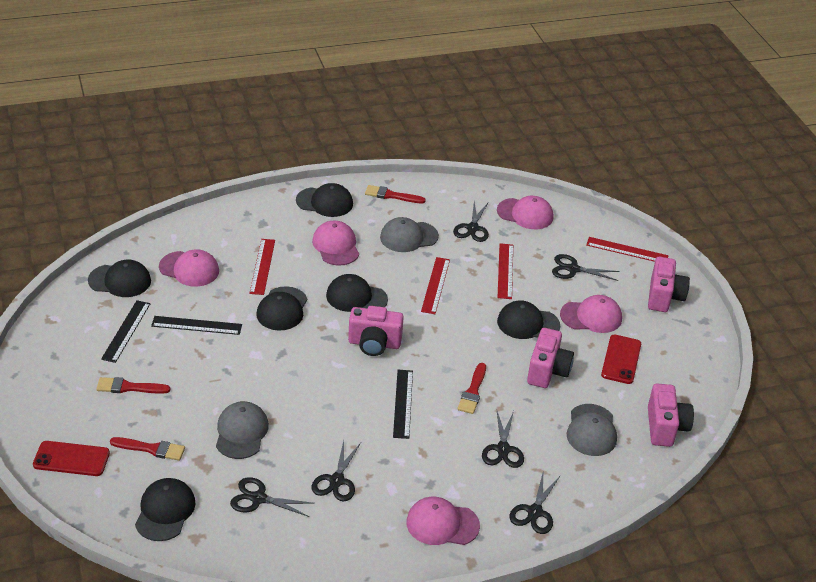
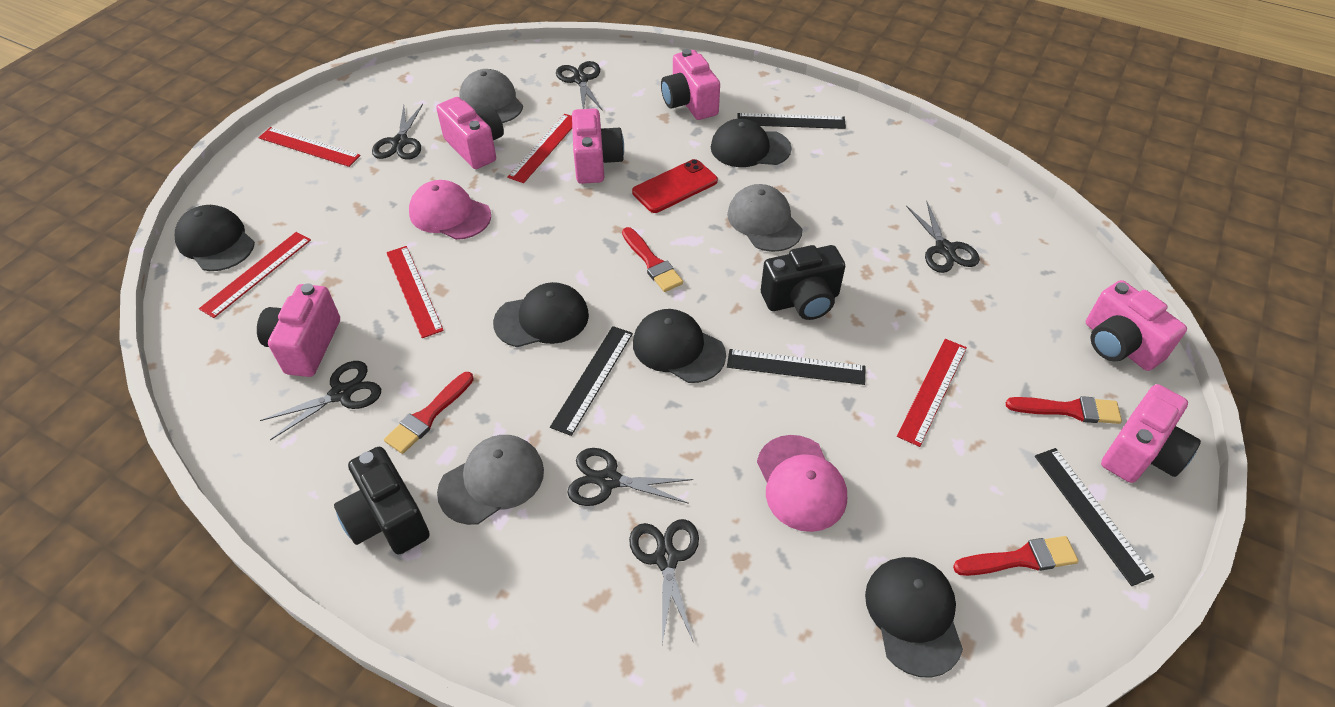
black camera: 0 -> 2
black cap: 6 -> 5
black ruler: 3 -> 4
pink camera: 4 -> 6
pink cap: 5 -> 2
red phone: 2 -> 1
red ruler: 4 -> 5

